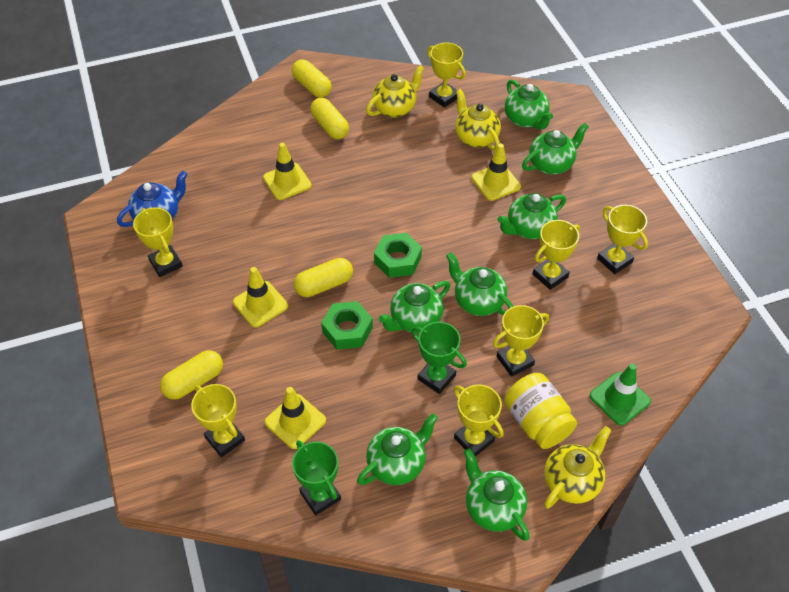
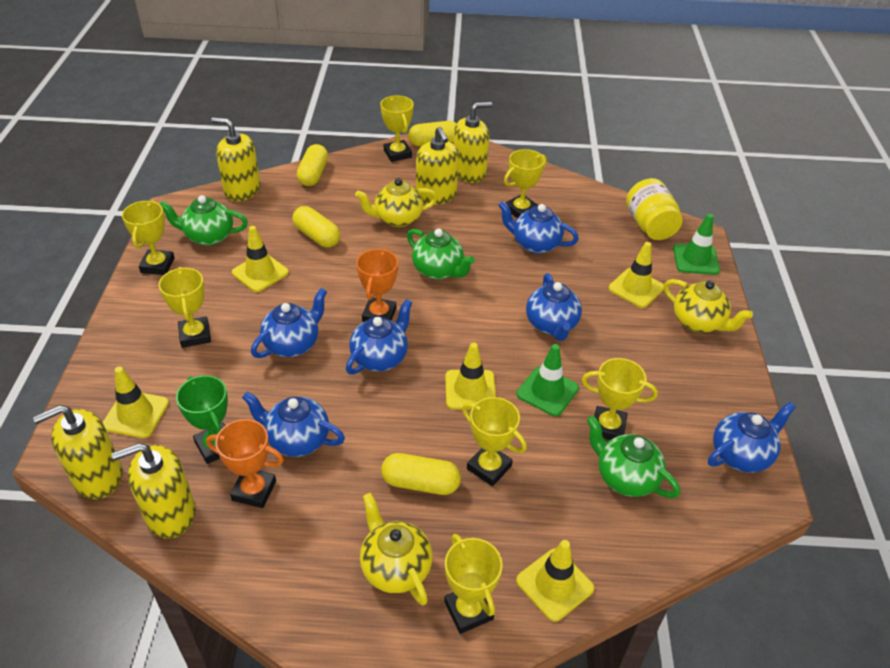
blue teapot: 1 -> 6
green nut: 2 -> 0
green teapot: 7 -> 3
green traffic cone: 1 -> 2
green trophy: 2 -> 1
orange trophy: 0 -> 2
yellow soap dispenser: 0 -> 5
yellow traffic cone: 4 -> 5

